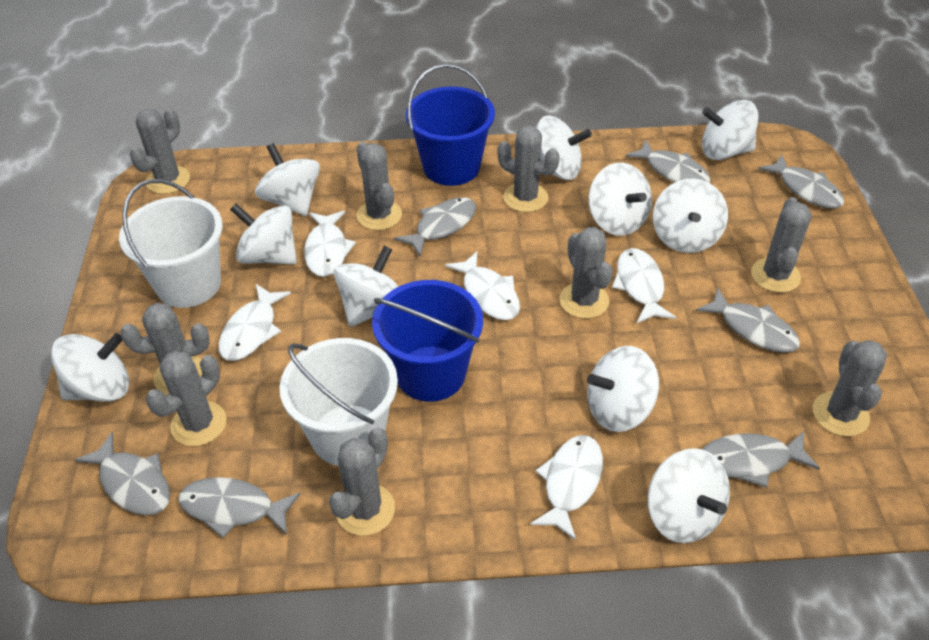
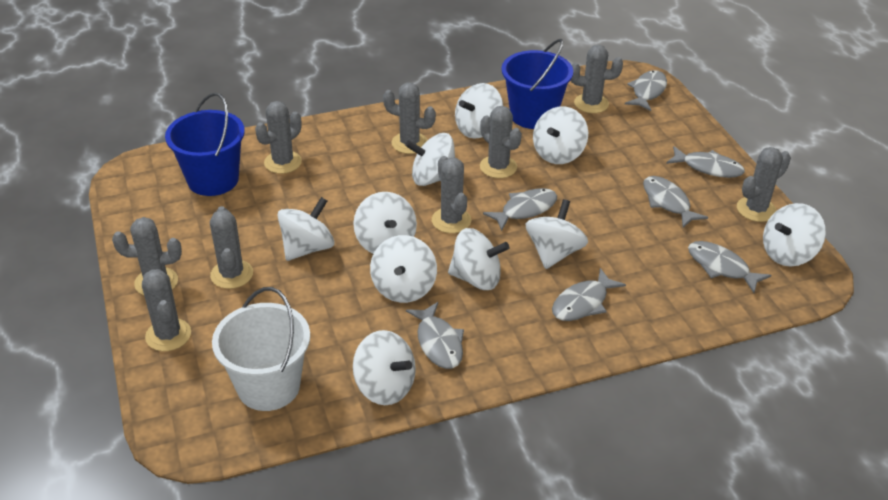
white bucket: 2 -> 1
white fish: 5 -> 0

